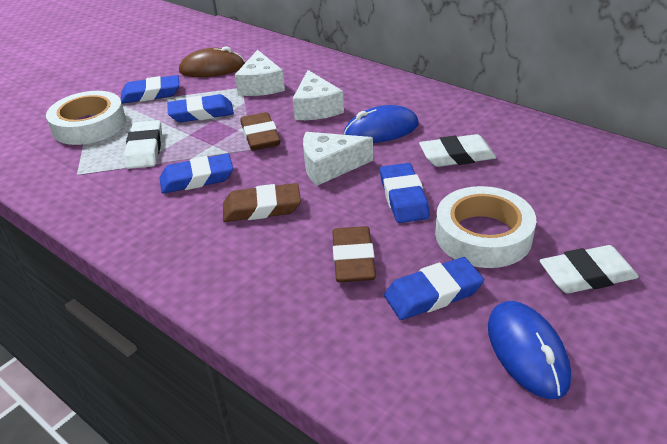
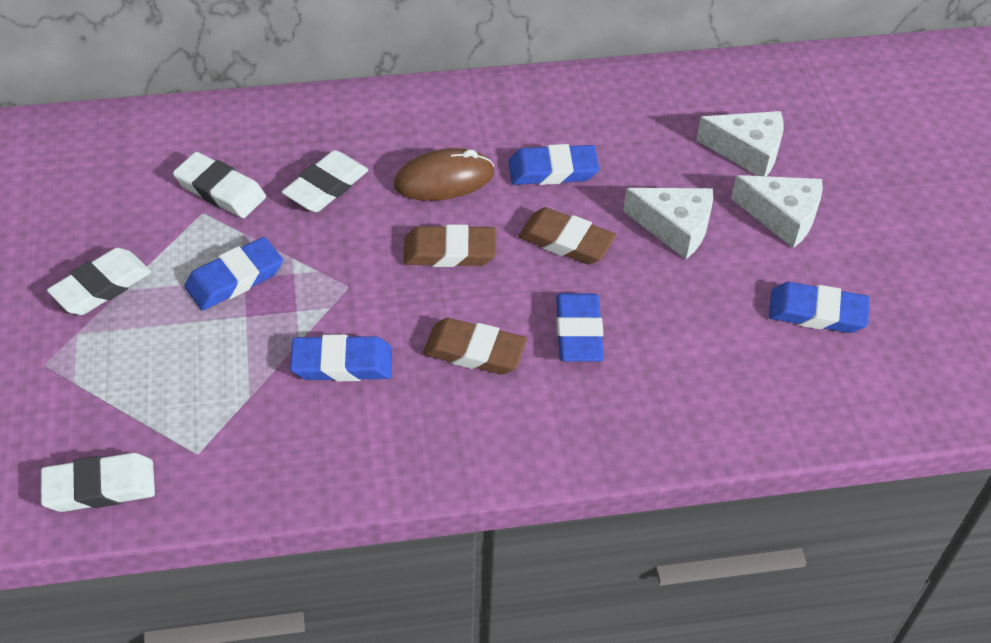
blue mouse: 2 -> 0
white eraser: 3 -> 4
white tape: 2 -> 0

